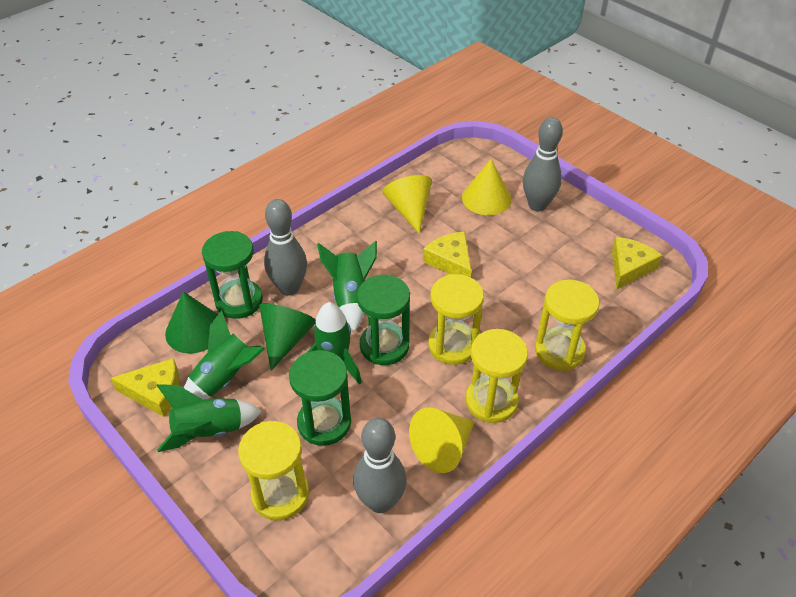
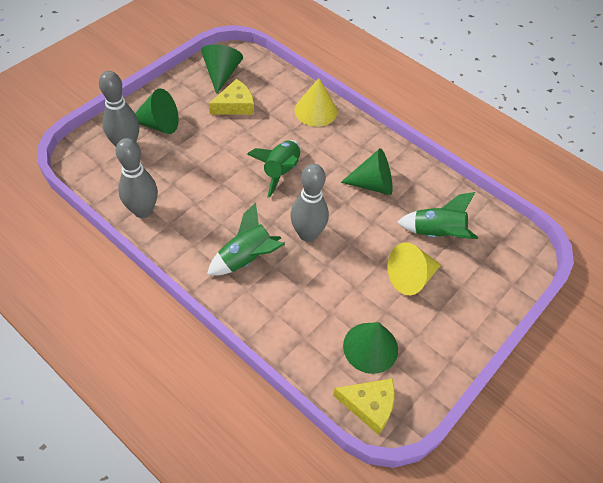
green cone: 2 -> 4
green hourglass: 3 -> 0
green rocket: 4 -> 3
yellow cheese: 3 -> 2
yellow cone: 3 -> 2
yellow hourglass: 4 -> 0

